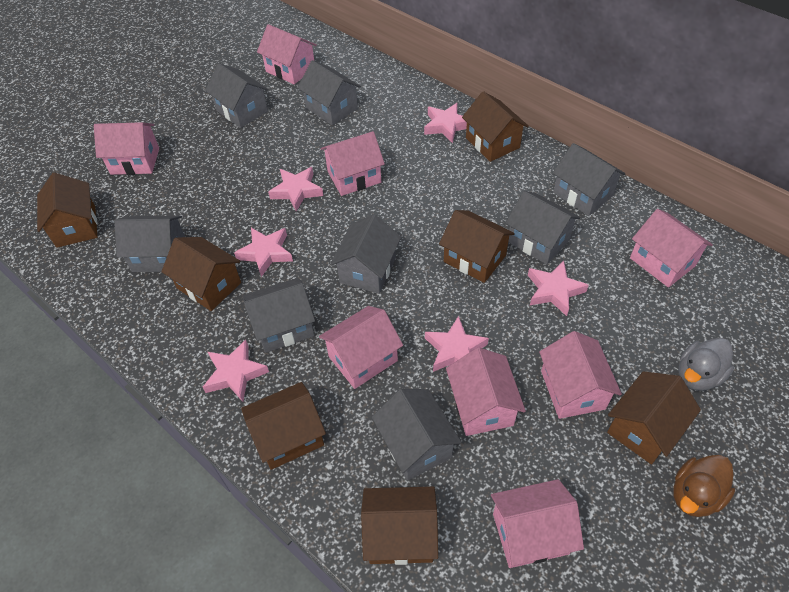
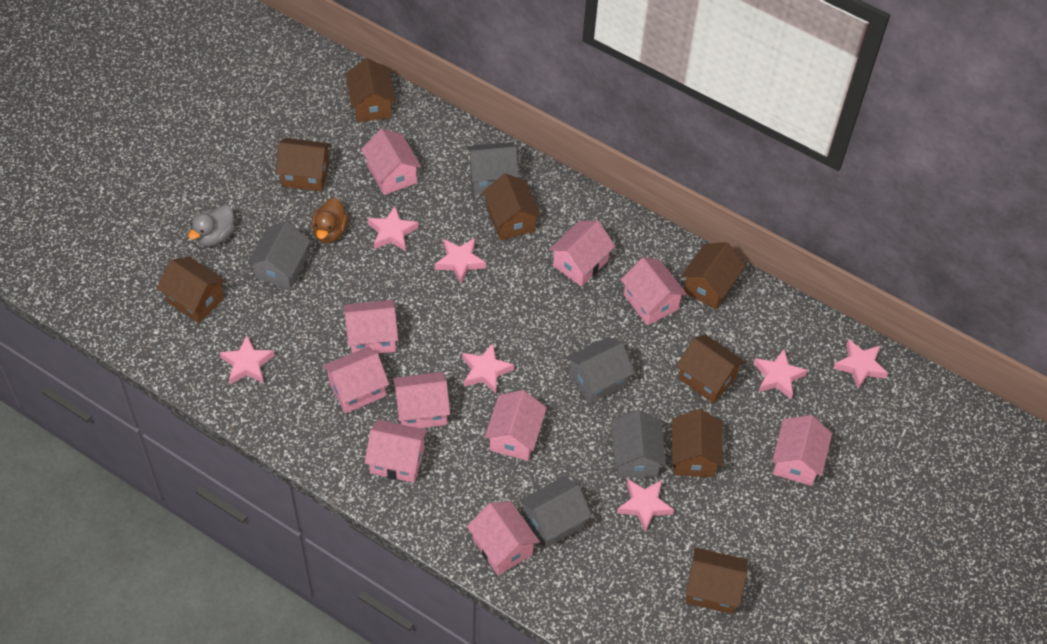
brown house: 7 -> 8
grey house: 8 -> 5
pink house: 8 -> 10
pink star: 6 -> 7

